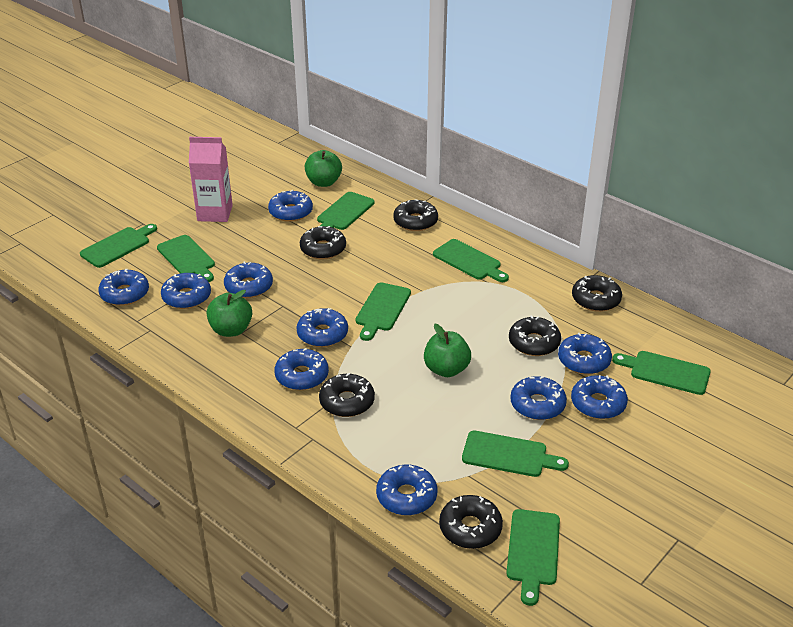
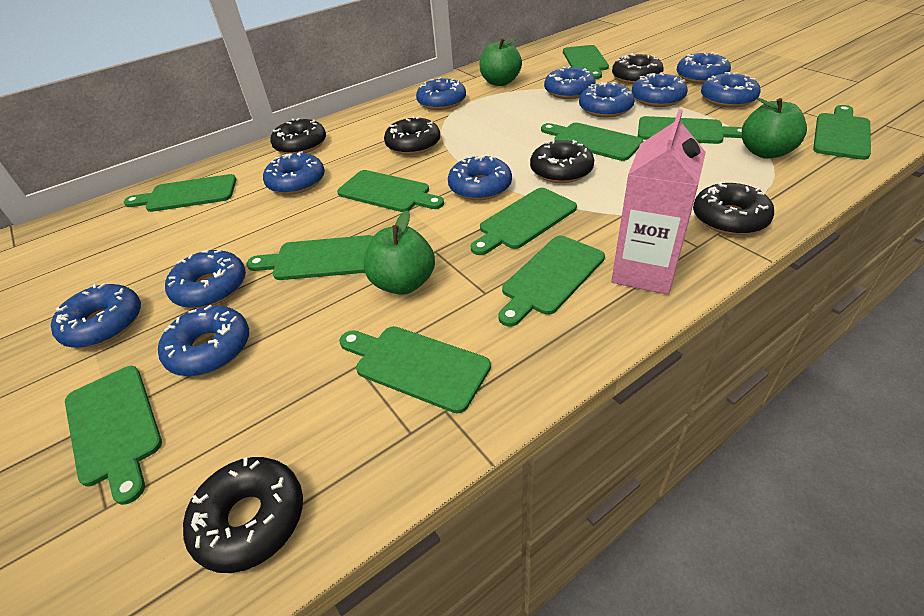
blue donut: 10 -> 11
green cutting board: 8 -> 11

